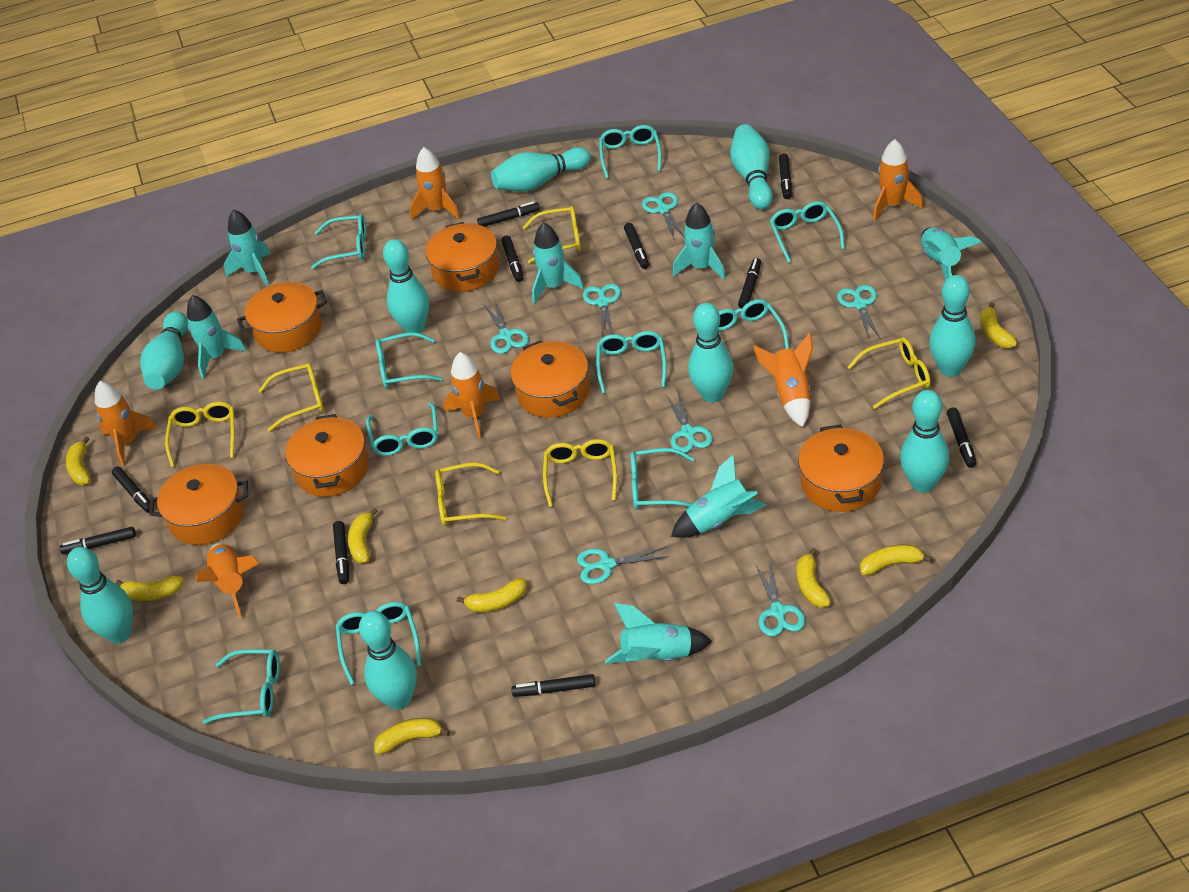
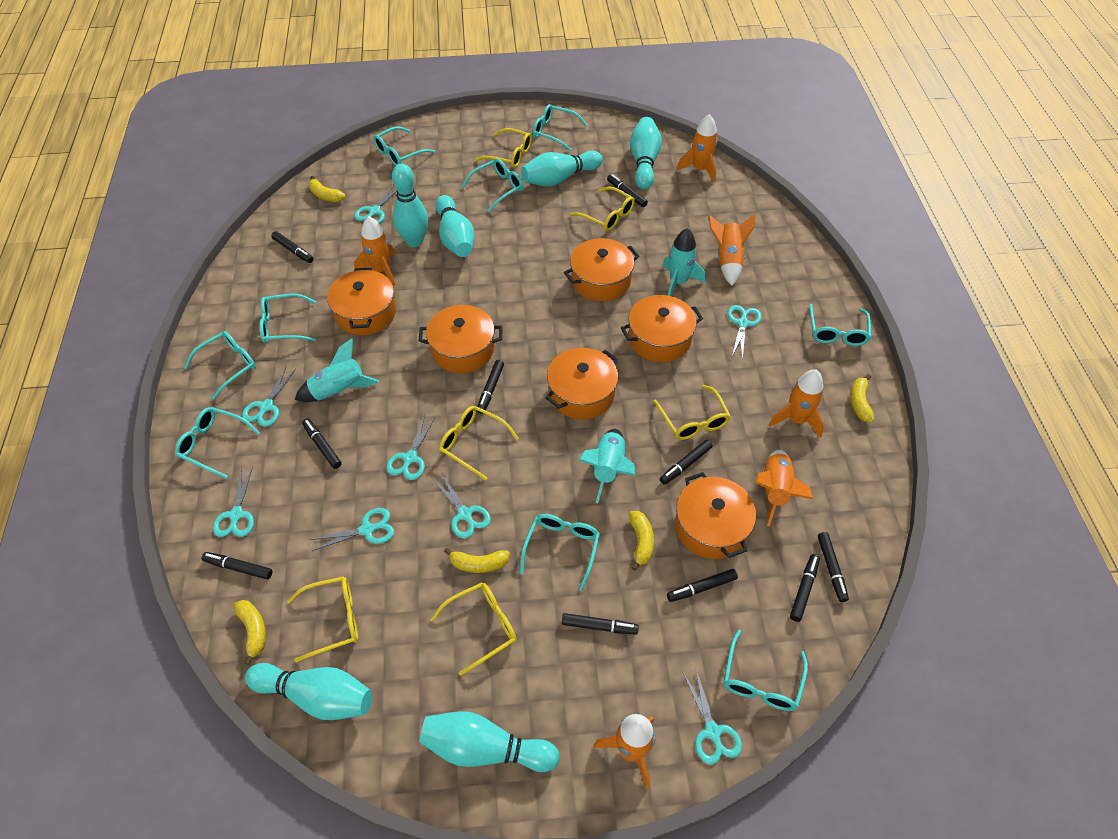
turquoise bowling pin: 9 -> 6
turquoise glasses: 10 -> 9
turquoise rocket: 7 -> 3
turquoise scissors: 7 -> 8
yellow banana: 8 -> 5

